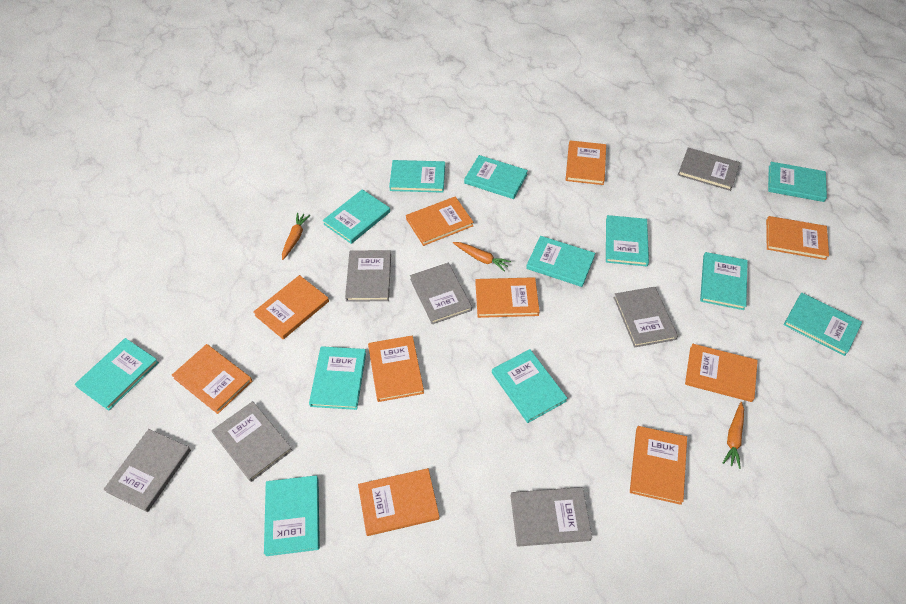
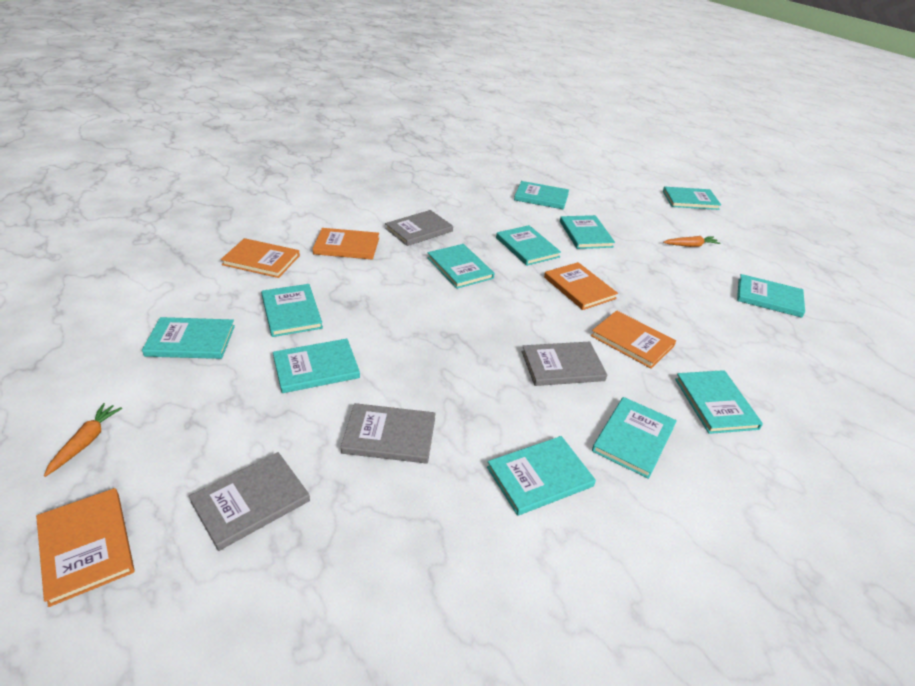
grey book: 7 -> 4
orange book: 10 -> 5
orange carrot: 3 -> 2

